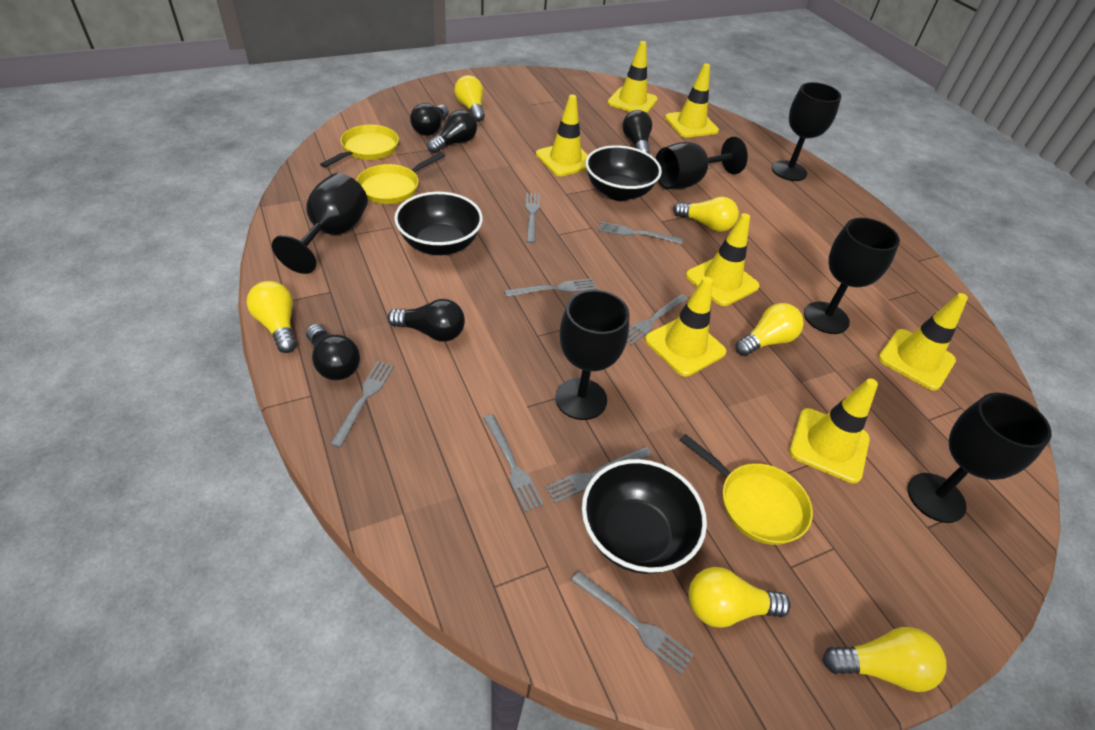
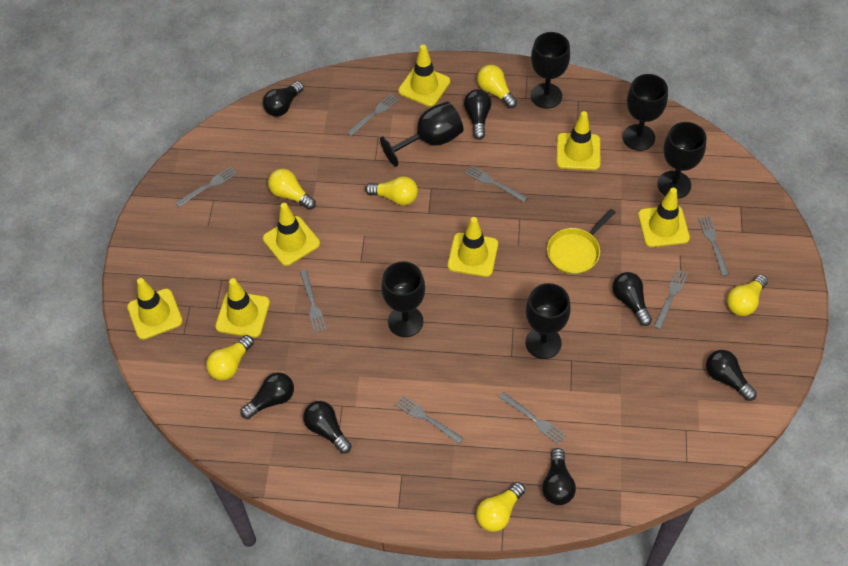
black bowl: 3 -> 0
black light bulb: 5 -> 7
yellow pan: 3 -> 1

